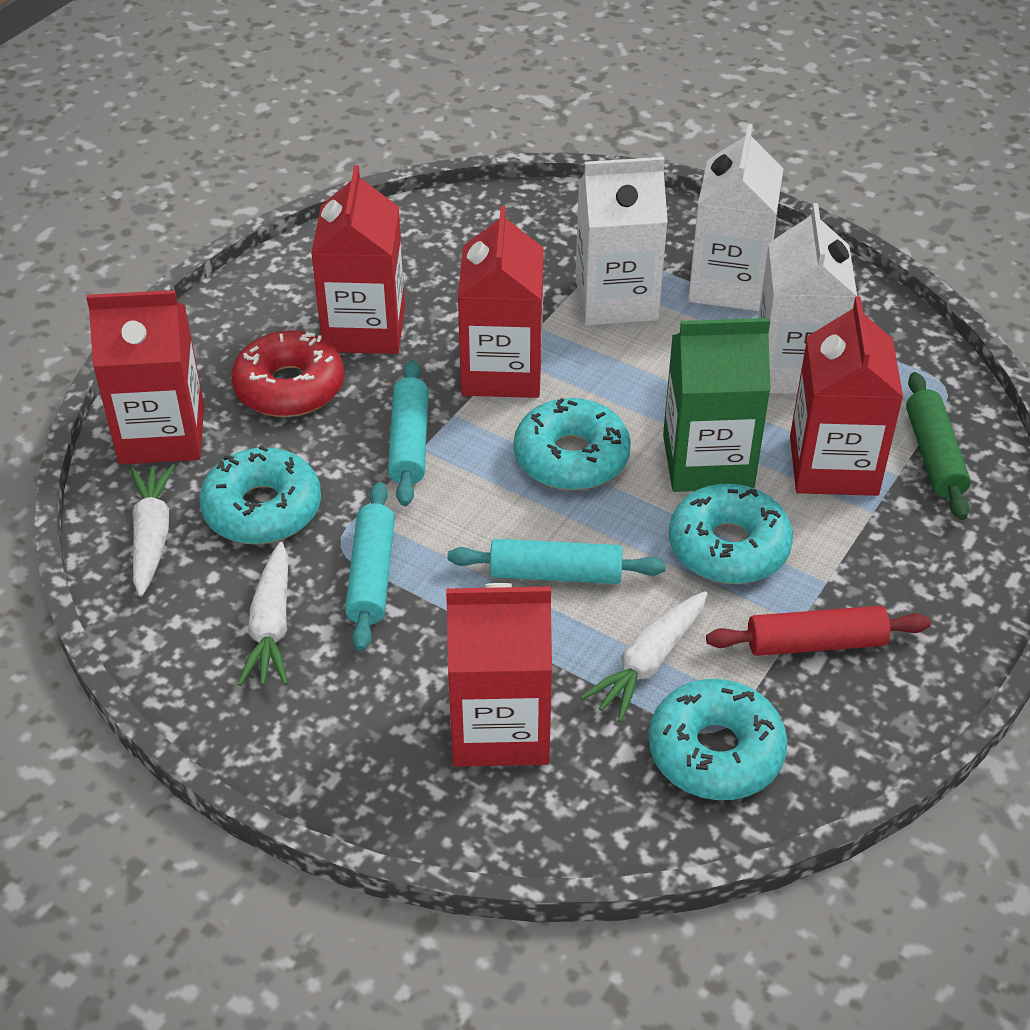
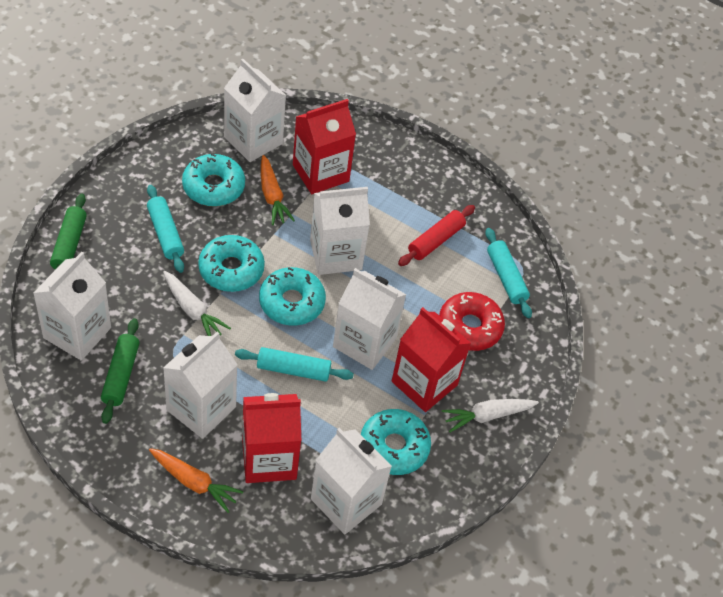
green carton: 1 -> 0
green rolling pin: 1 -> 2
orange carrot: 0 -> 2
red carton: 5 -> 3
white carrot: 3 -> 2
white carton: 3 -> 6

